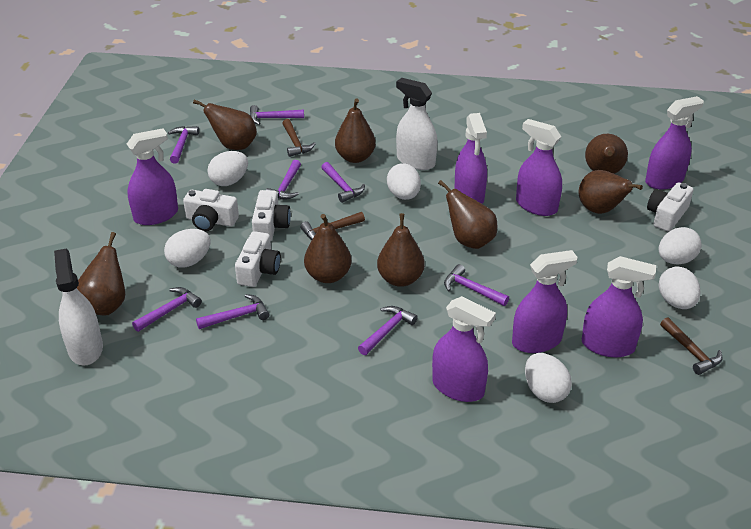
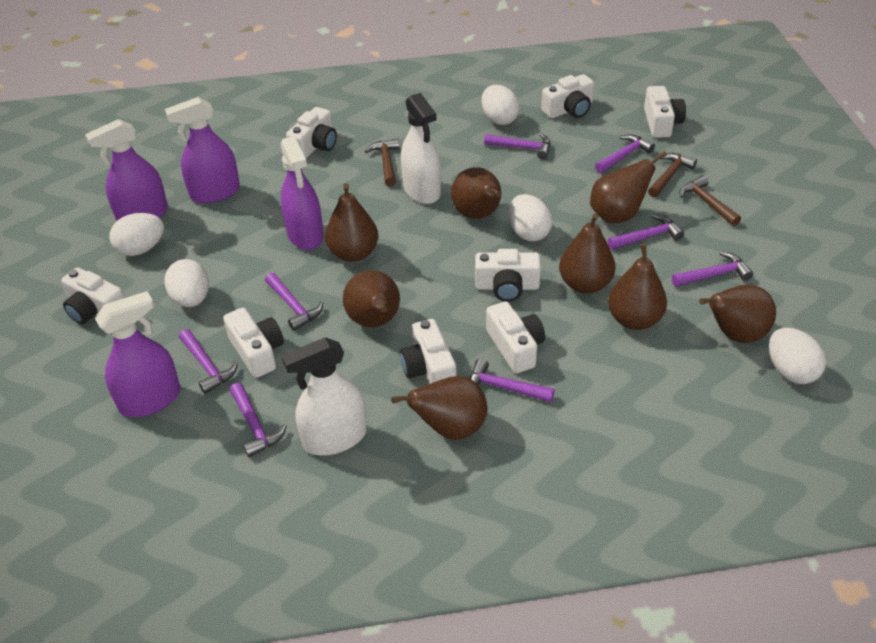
purple spray bottle: 7 -> 4
white camera: 4 -> 8
white egg: 6 -> 5

